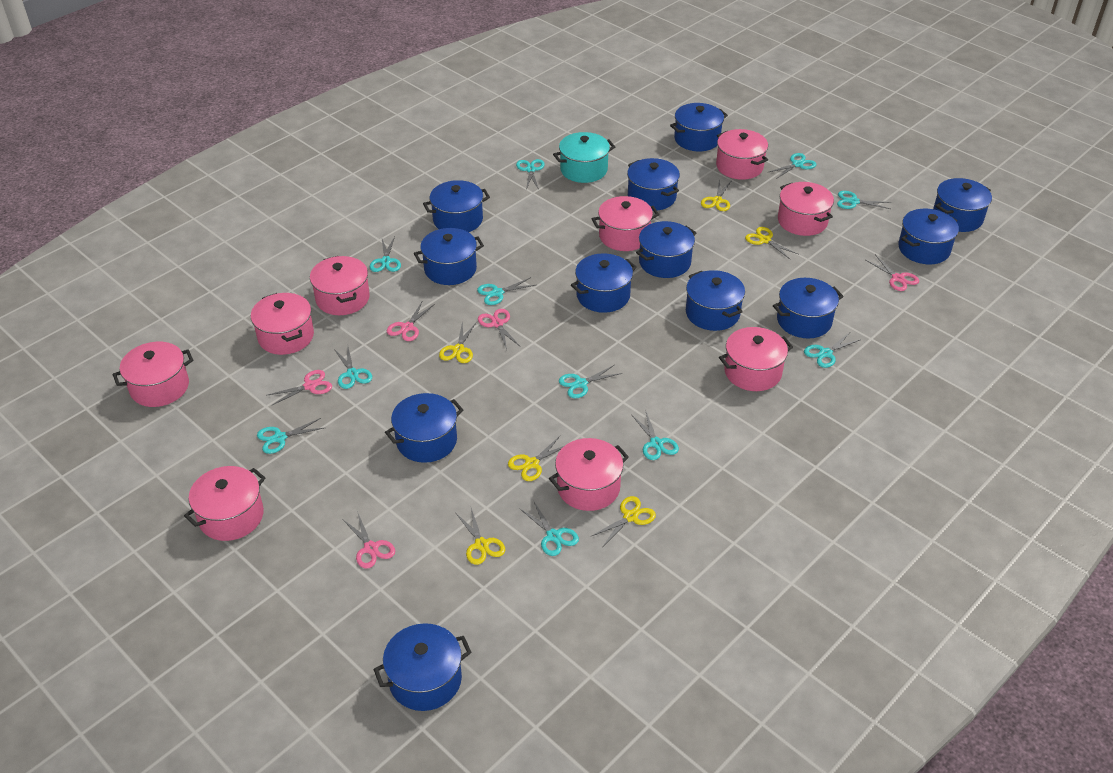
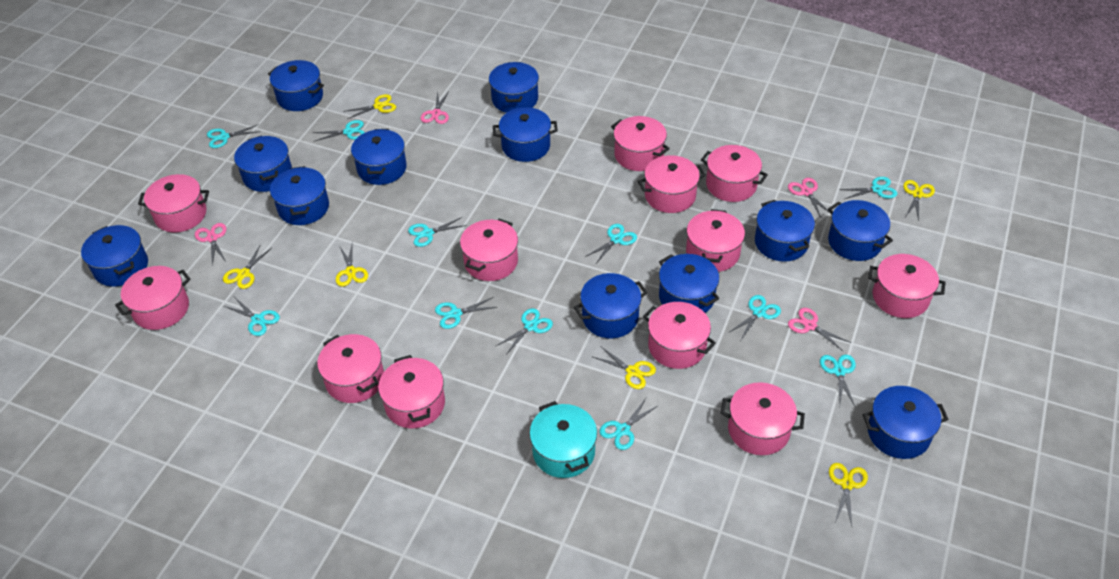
pink pot: 9 -> 12
pink scissors: 5 -> 4

